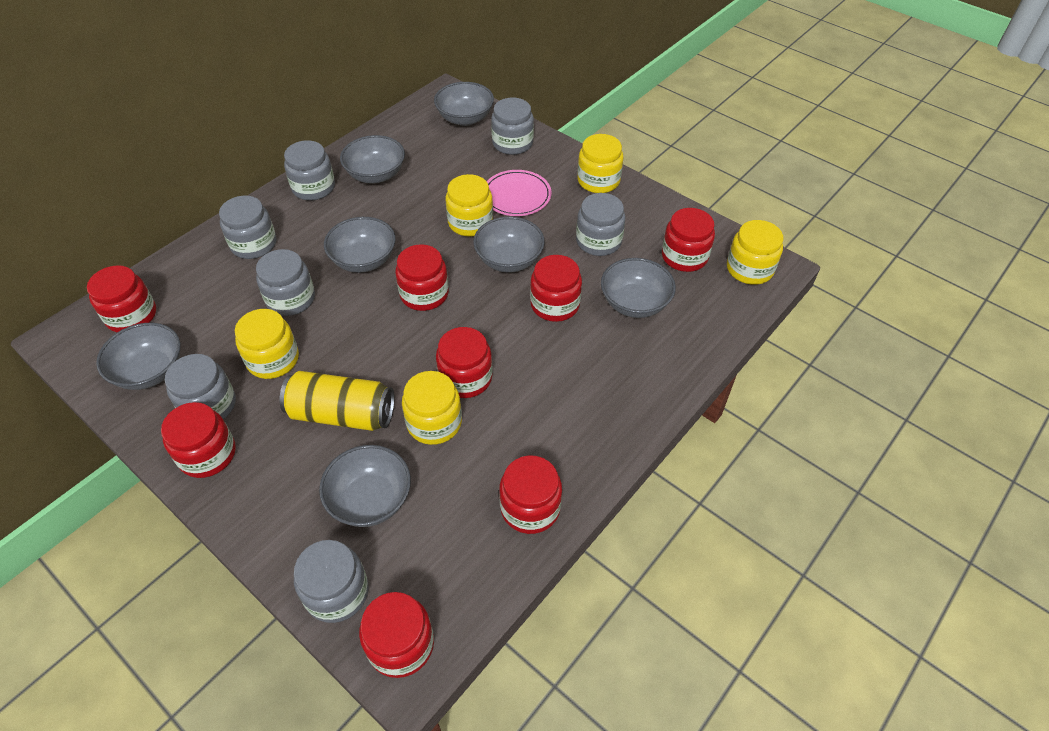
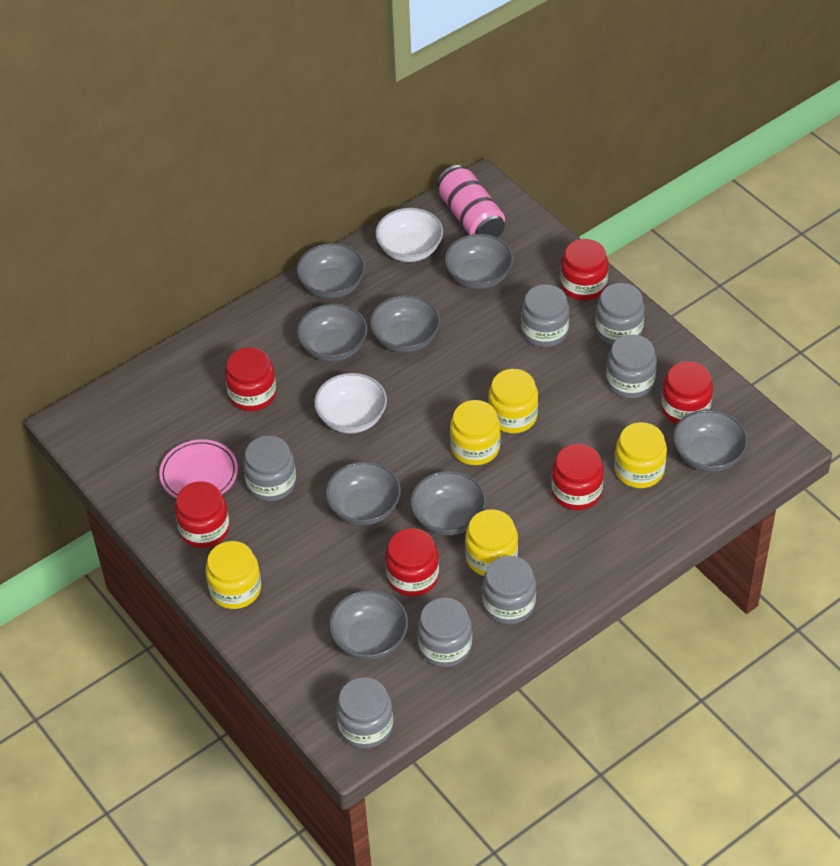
grey bowl: 7 -> 8
pink can: 0 -> 1
red jar: 8 -> 6
white bowl: 0 -> 2
yellow can: 1 -> 0

